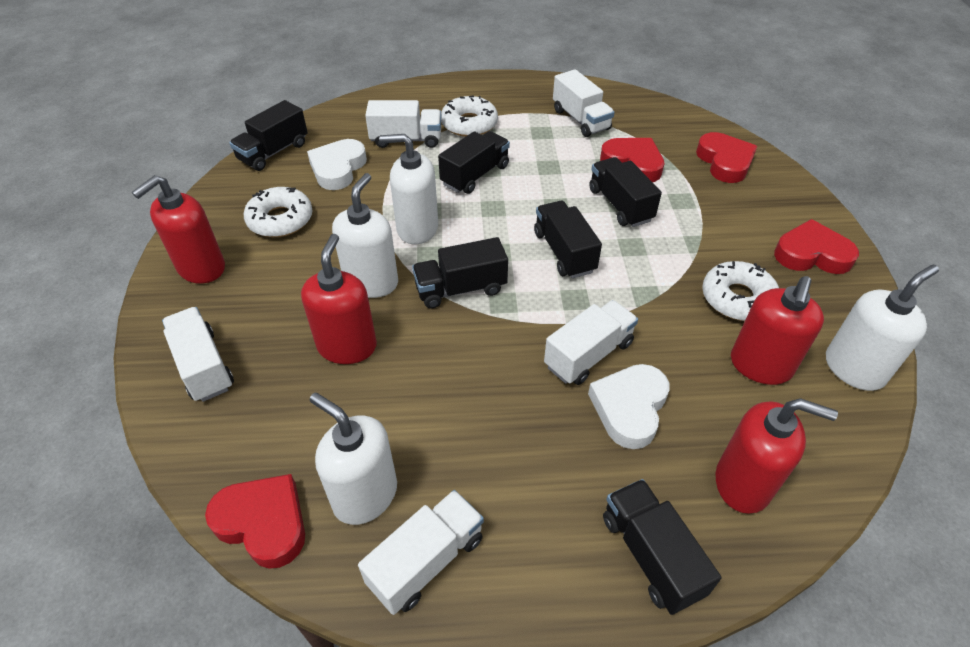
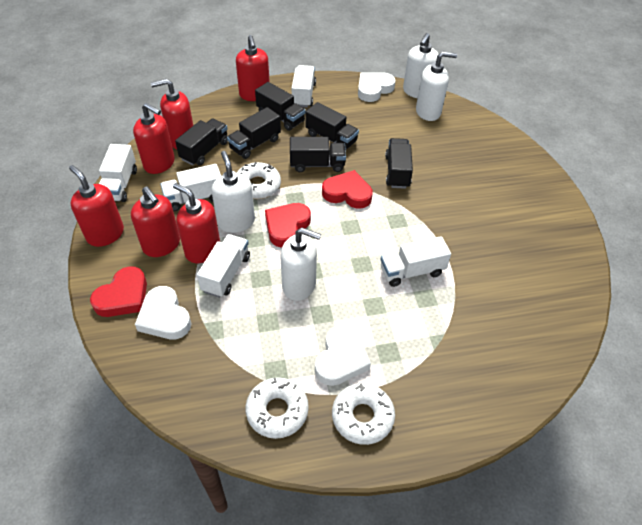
red heart: 4 -> 3
red soap dispenser: 4 -> 6
white heart: 2 -> 3

